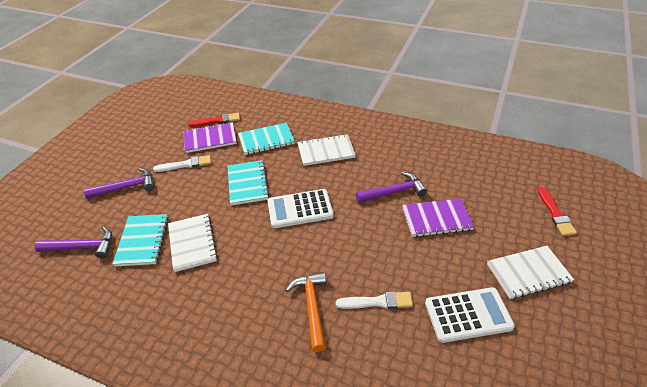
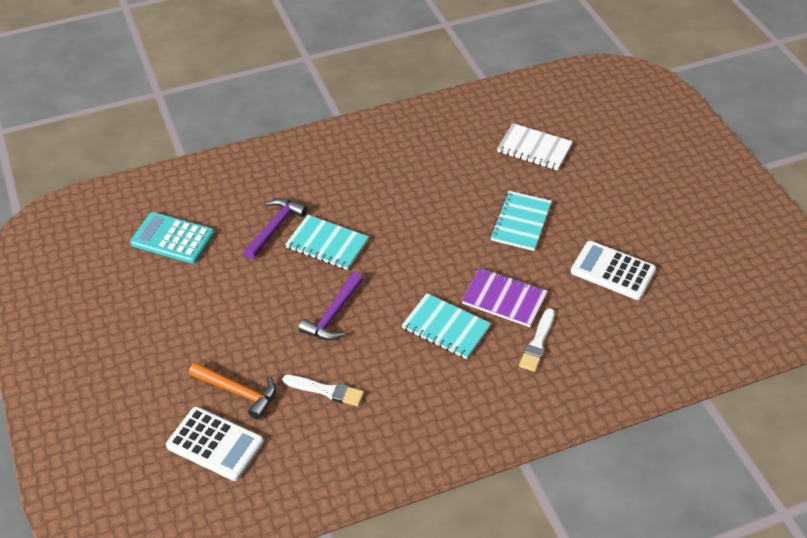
purple hammer: 3 -> 2
purple notebook: 2 -> 1
red brush: 2 -> 0
turquoise calculator: 0 -> 1
white notebook: 3 -> 1

